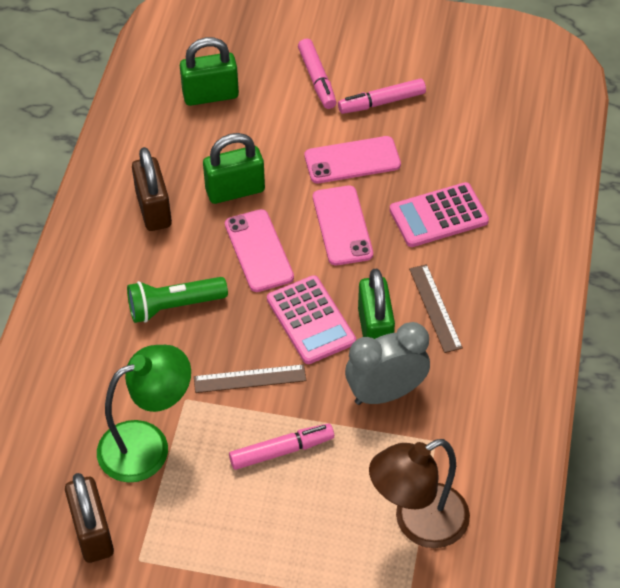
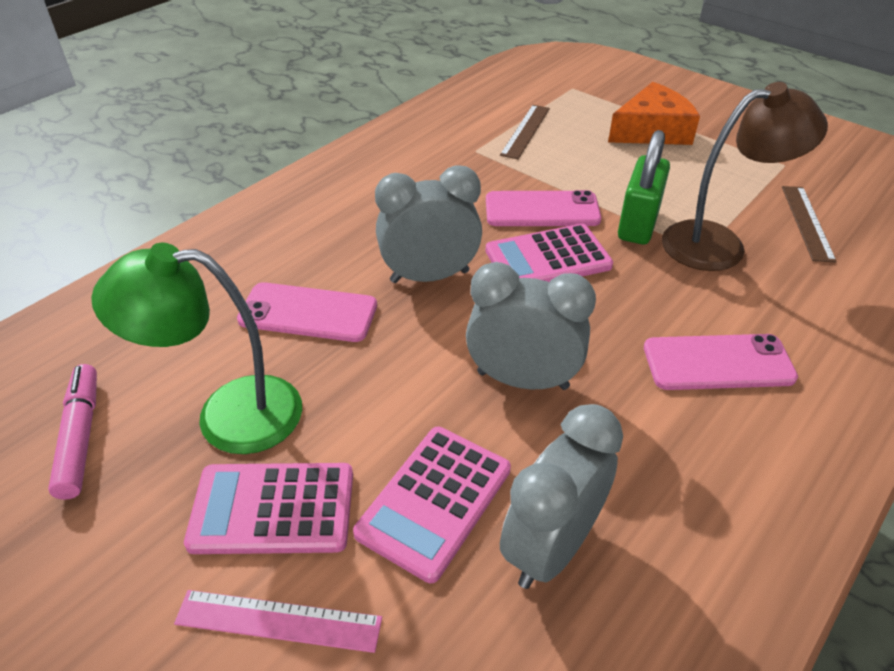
brown padlock: 2 -> 0
green flashlight: 1 -> 0
green padlock: 3 -> 1
grey clock: 1 -> 3
orange cheese: 0 -> 1
pink calculator: 2 -> 3
pink marker: 3 -> 1
pink ruler: 0 -> 1

